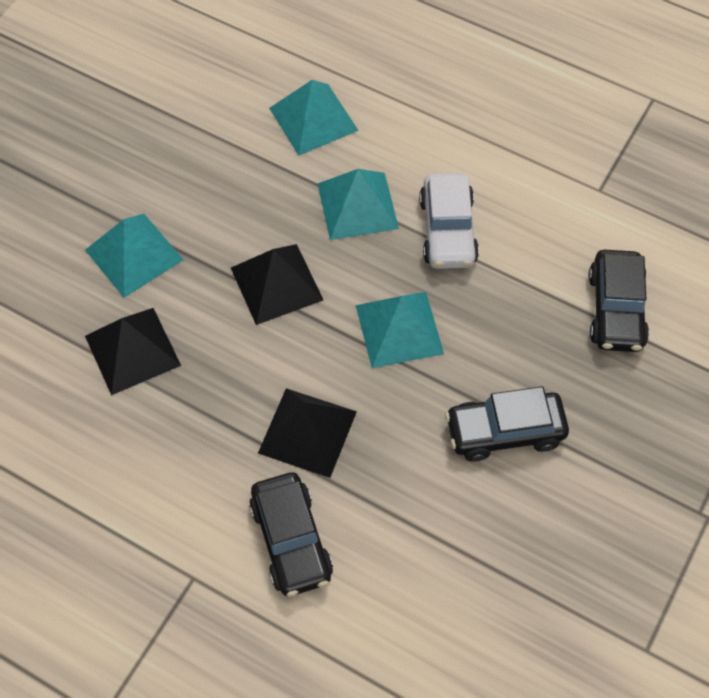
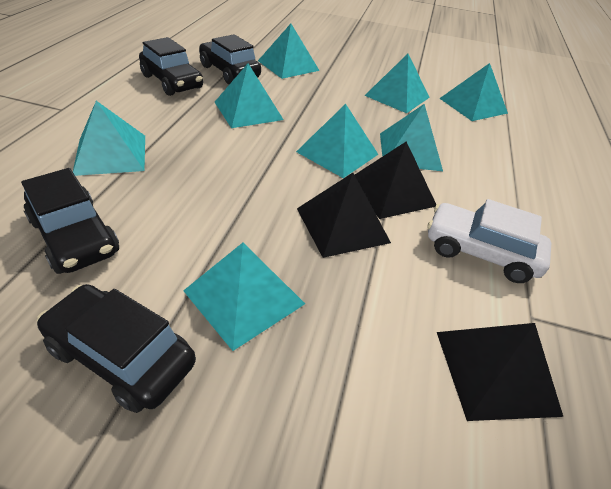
black car: 3 -> 4
turquoise pyramid: 4 -> 8

